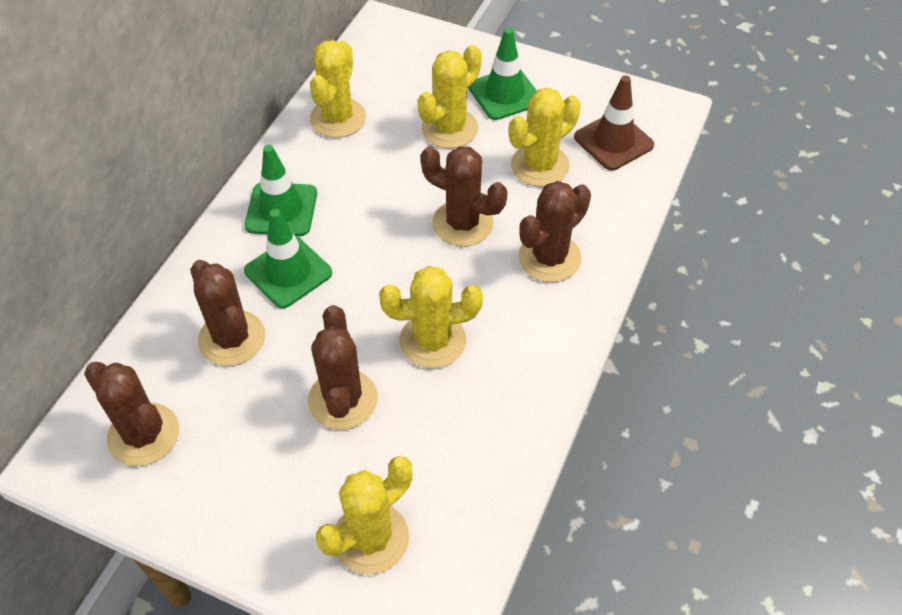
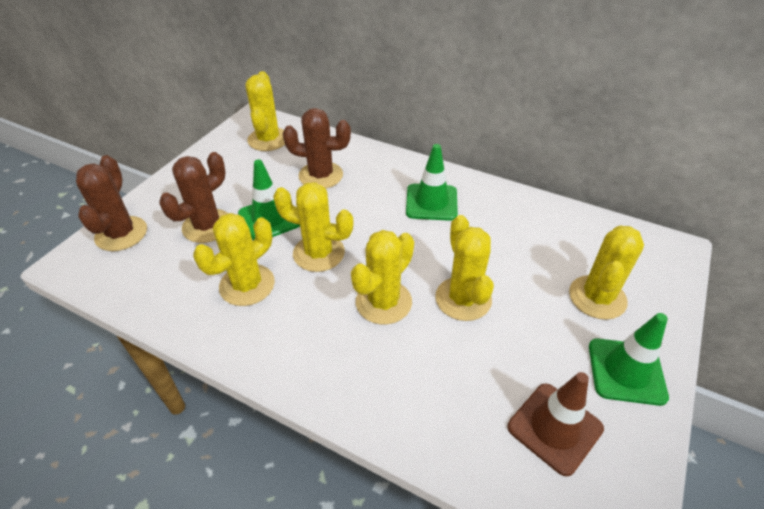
brown cactus: 5 -> 3
yellow cactus: 5 -> 6

